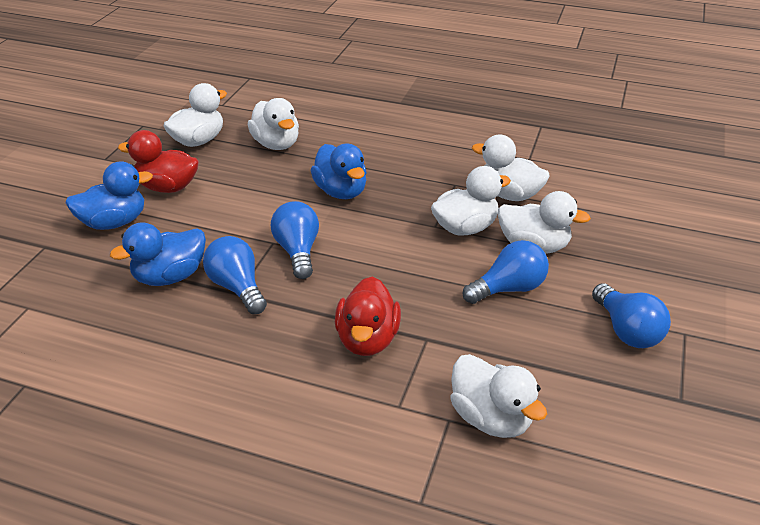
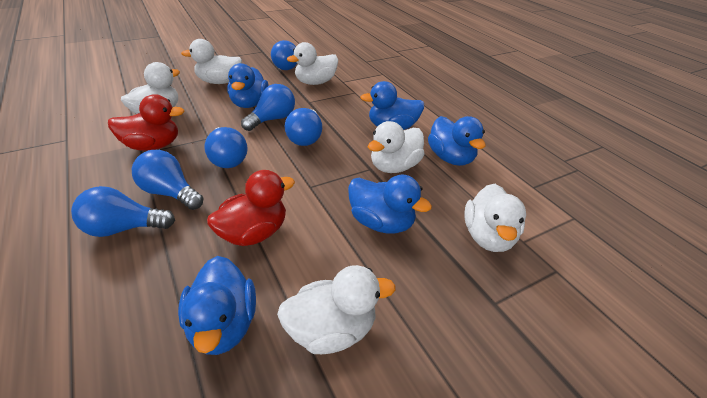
blue duck: 3 -> 5
blue light bulb: 4 -> 6

